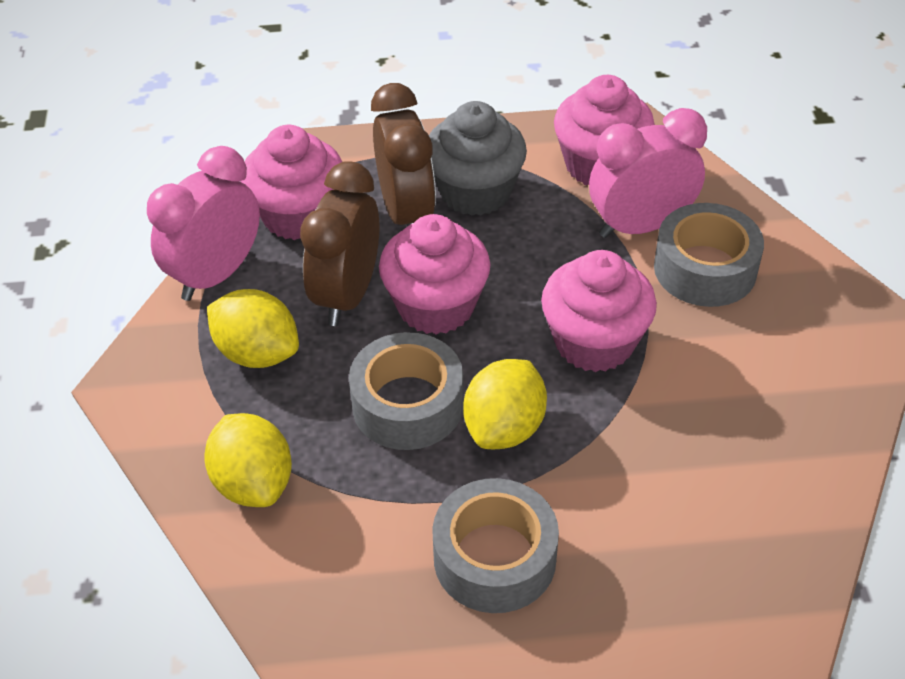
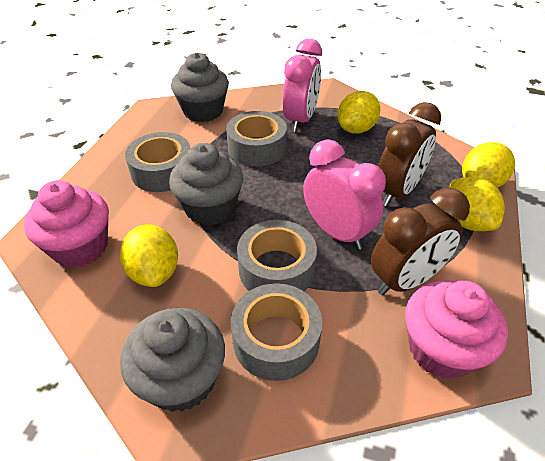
grey cupcake: 1 -> 3
grey tape: 3 -> 4
pink cupcake: 4 -> 2
yellow lemon: 3 -> 4

